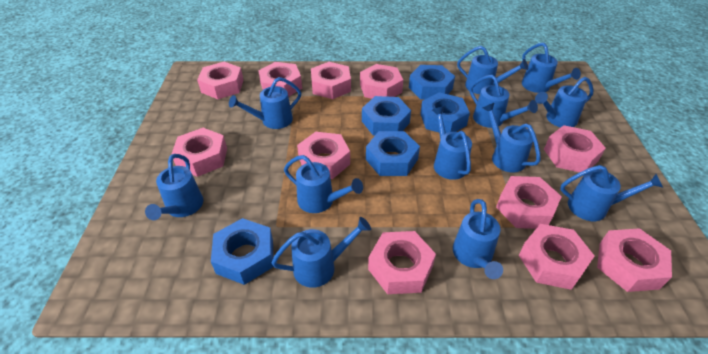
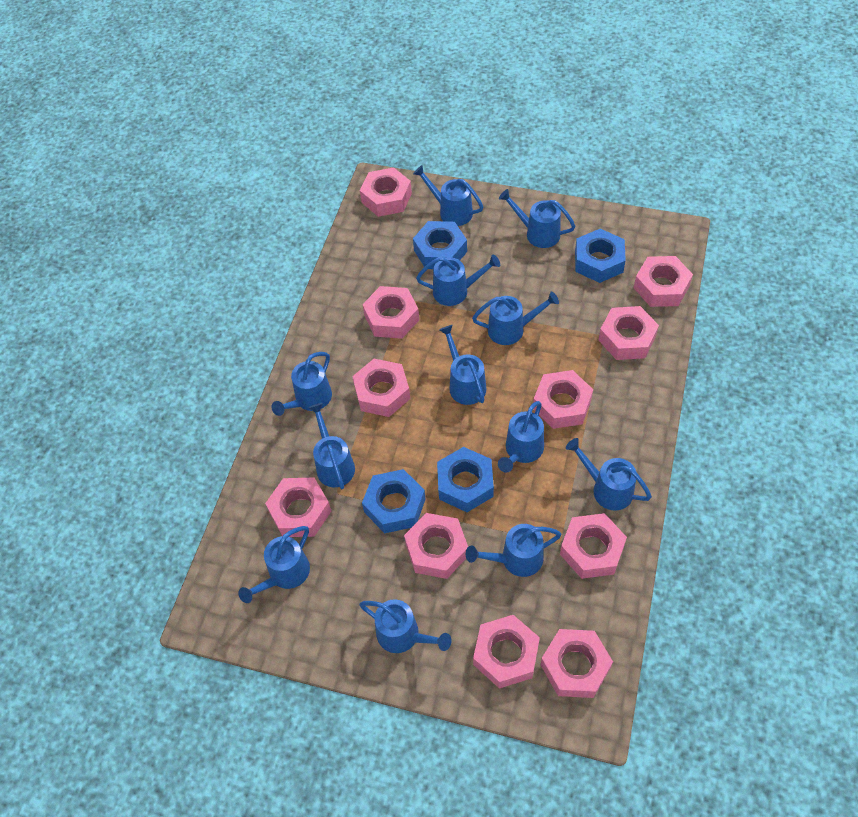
blue nut: 5 -> 4

